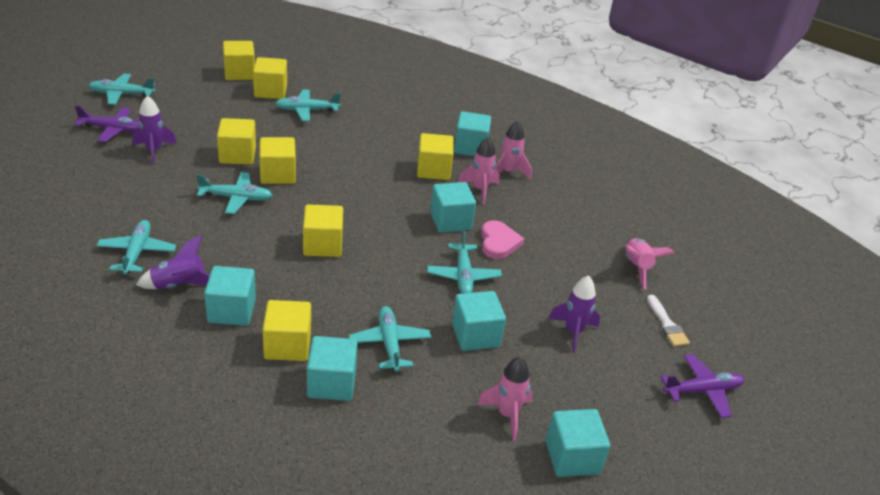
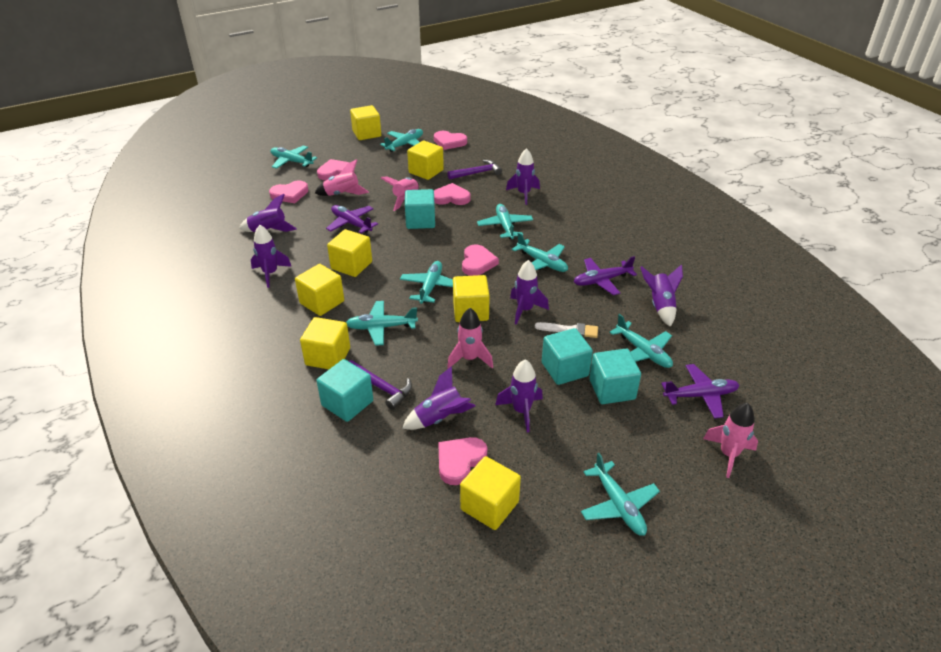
pink heart: 1 -> 6
purple hammer: 0 -> 2
purple plane: 2 -> 3
purple rocket: 3 -> 7
turquoise cube: 6 -> 4
turquoise plane: 6 -> 8

